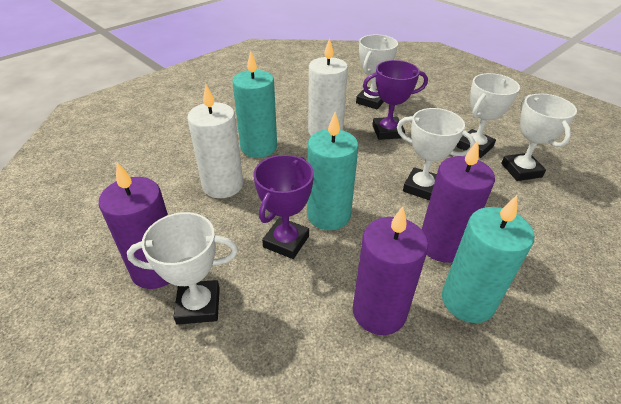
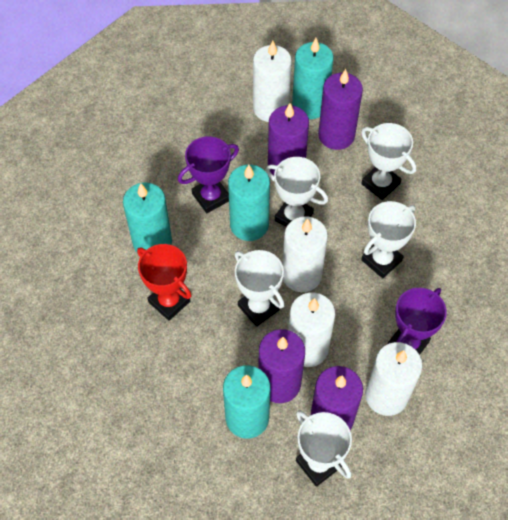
purple candle: 3 -> 4
red trophy: 0 -> 1
turquoise candle: 3 -> 4
white candle: 2 -> 4

